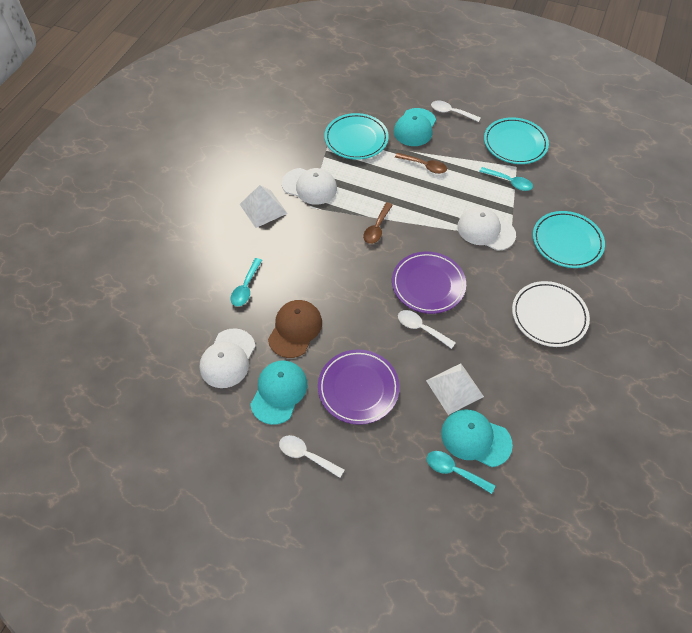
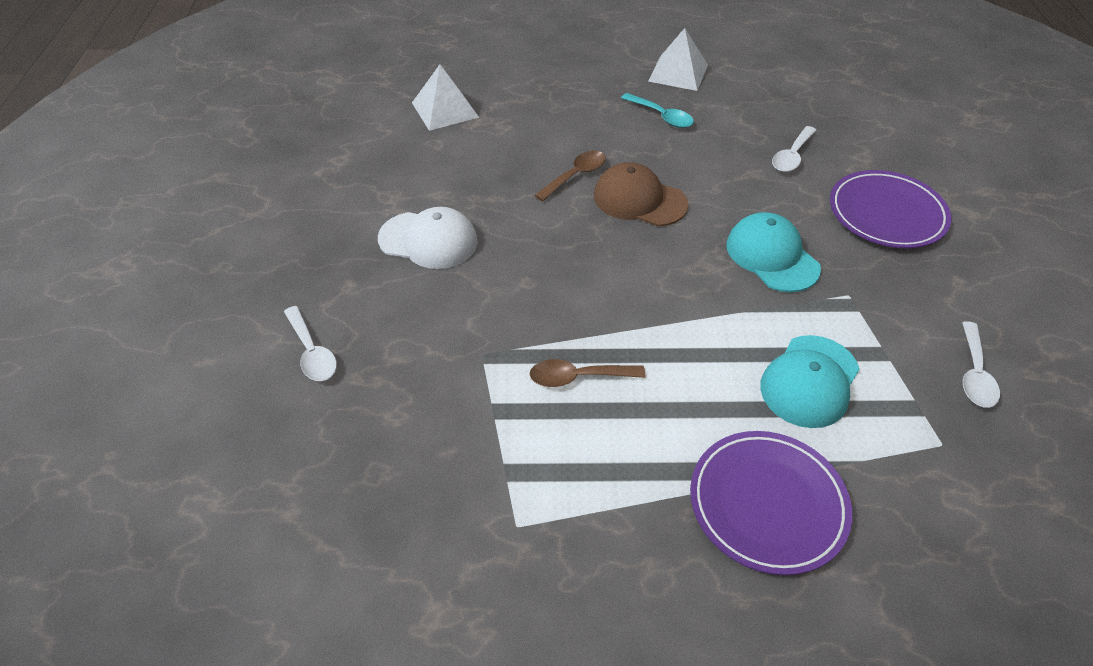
turquoise cap: 3 -> 2
turquoise plate: 3 -> 0
turquoise spoon: 3 -> 1
white cap: 3 -> 1
white plate: 1 -> 0

